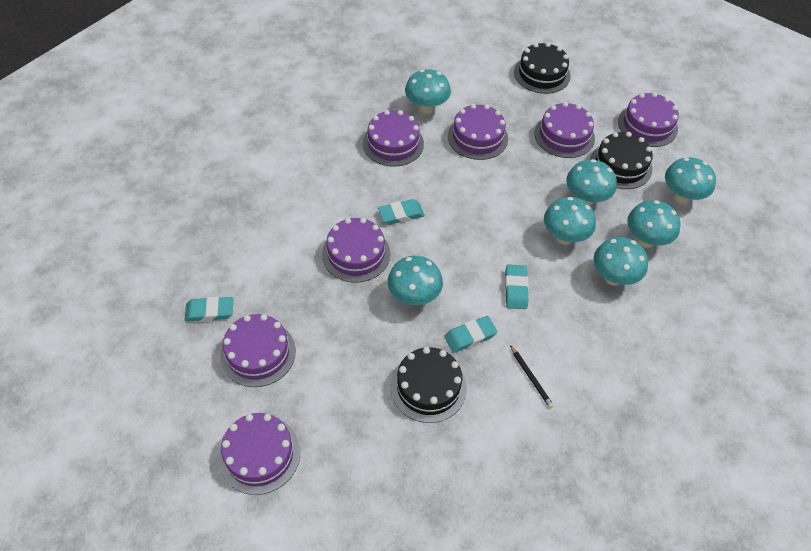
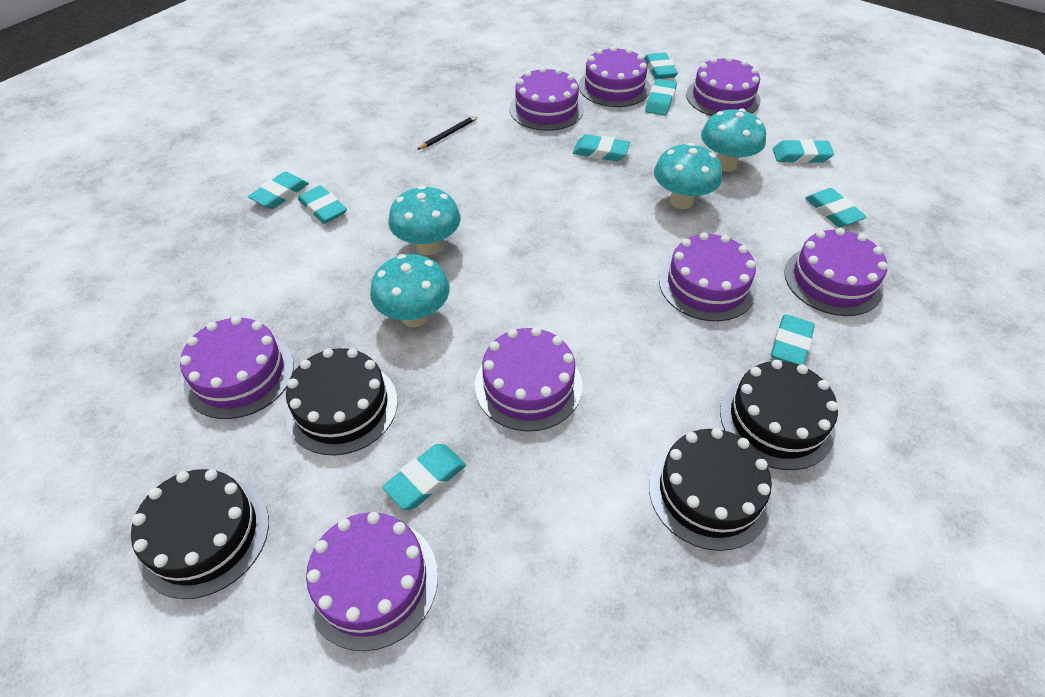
black cake: 3 -> 4
purple cake: 7 -> 8
turquoise eraser: 4 -> 9
turquoise mushroom: 7 -> 4

